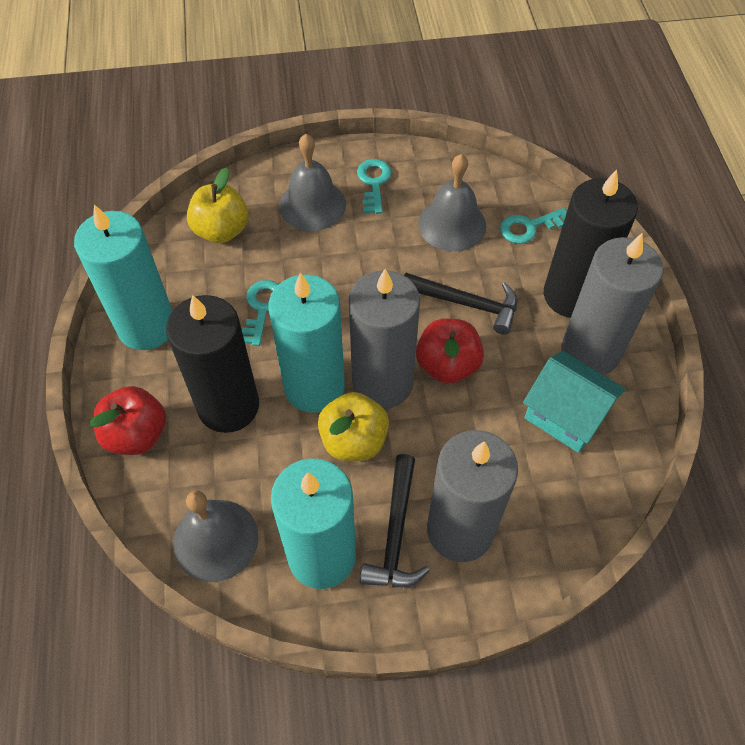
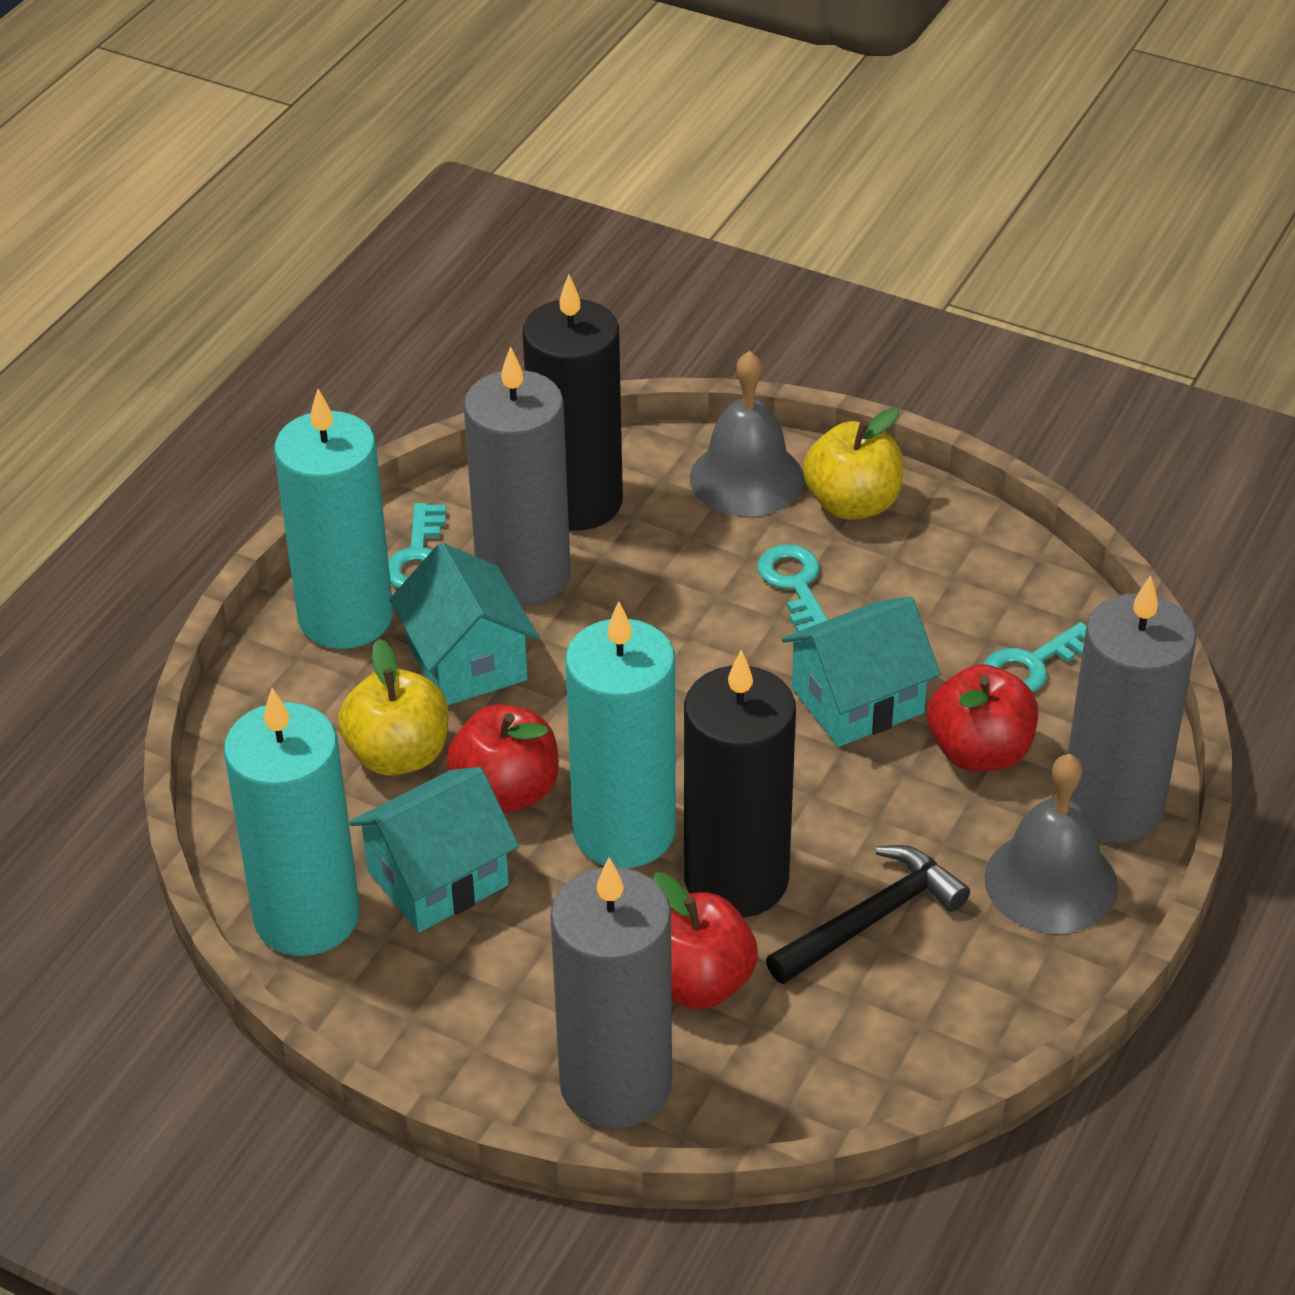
black hammer: 2 -> 1
grey bell: 3 -> 2
red apple: 2 -> 3
turquoise house: 1 -> 3

